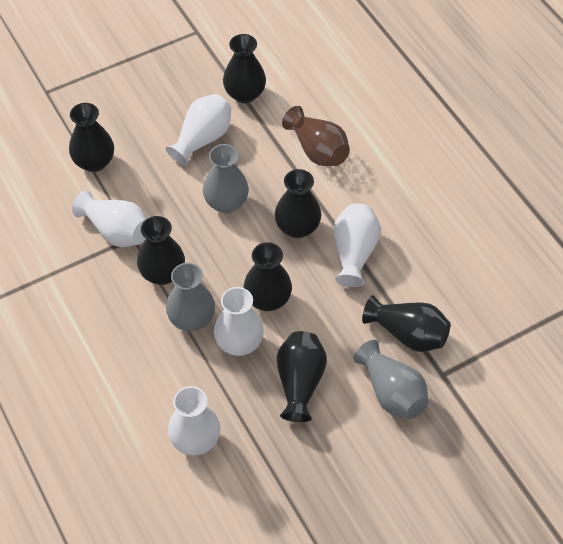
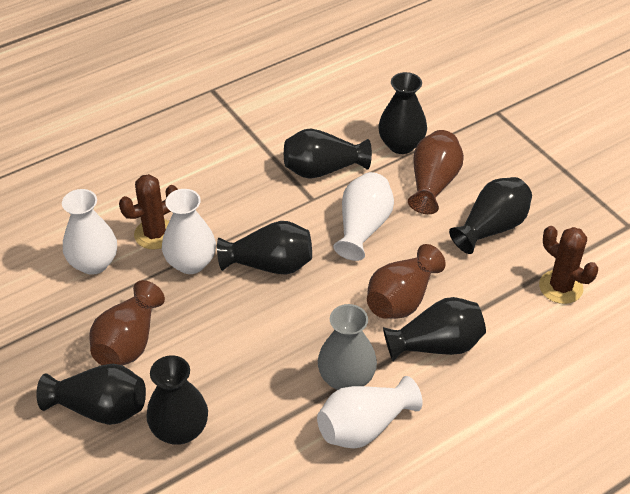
brown cactus: 0 -> 2
brown vase: 1 -> 3
grey vase: 3 -> 1
white vase: 5 -> 4

